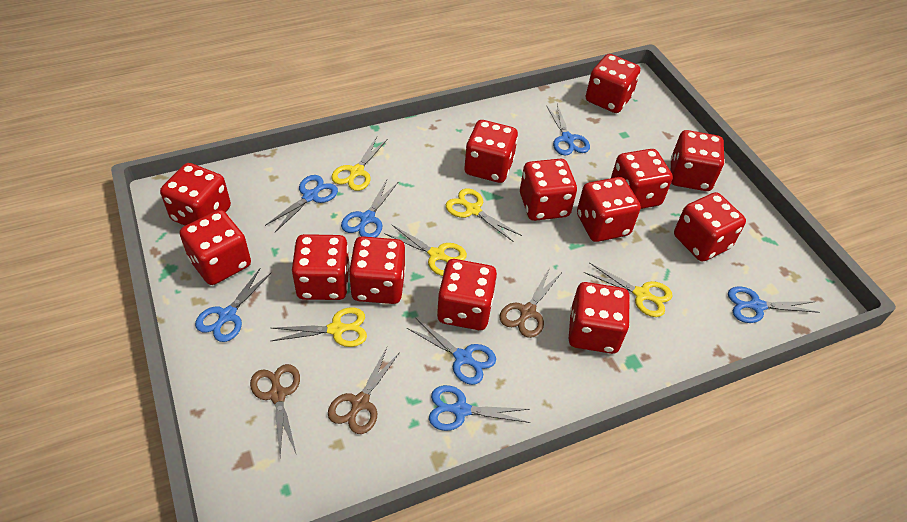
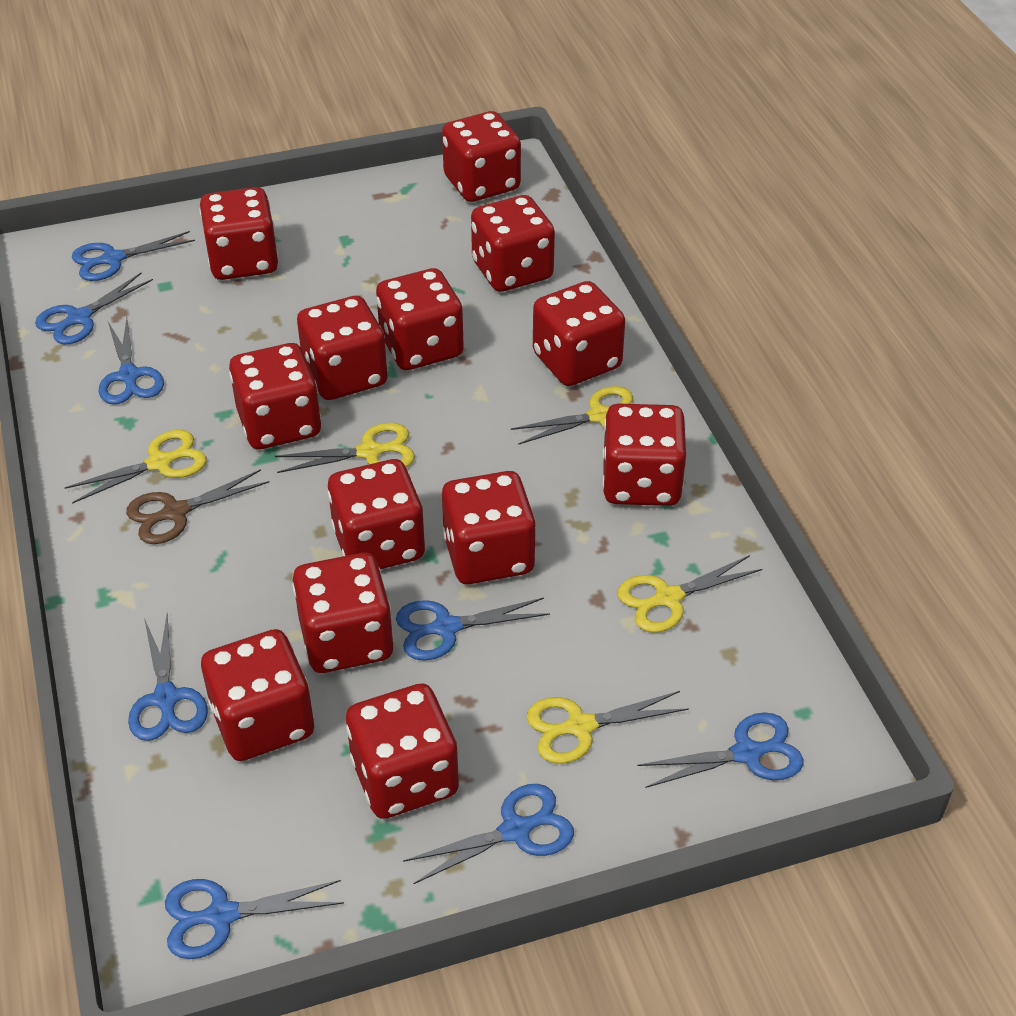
blue scissors: 7 -> 8
brown scissors: 3 -> 1

